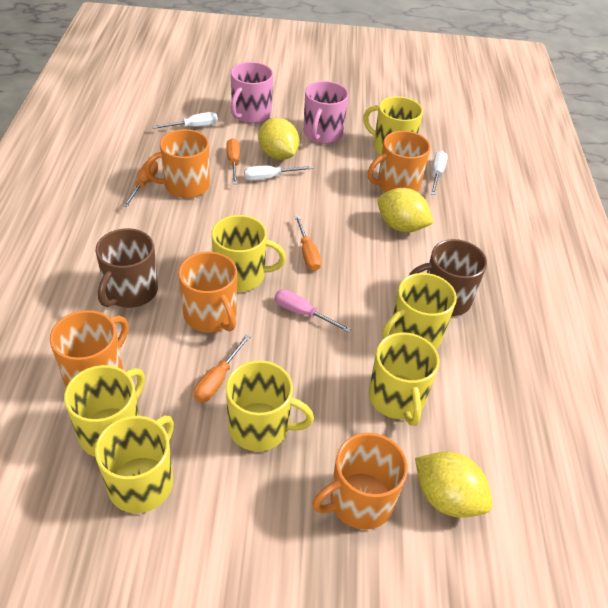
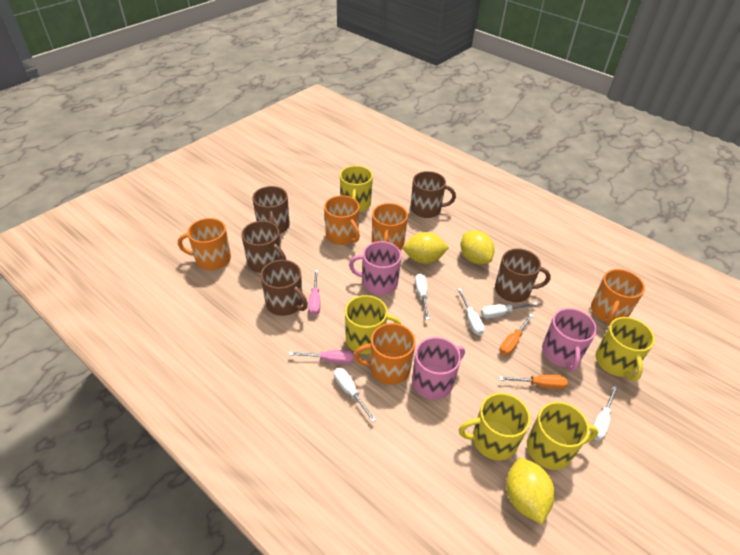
brown mug: 2 -> 5
orange screwdriver: 4 -> 2
pink mug: 2 -> 3
pink screwdriver: 1 -> 2
white screwdriver: 3 -> 5
yellow mug: 7 -> 5

